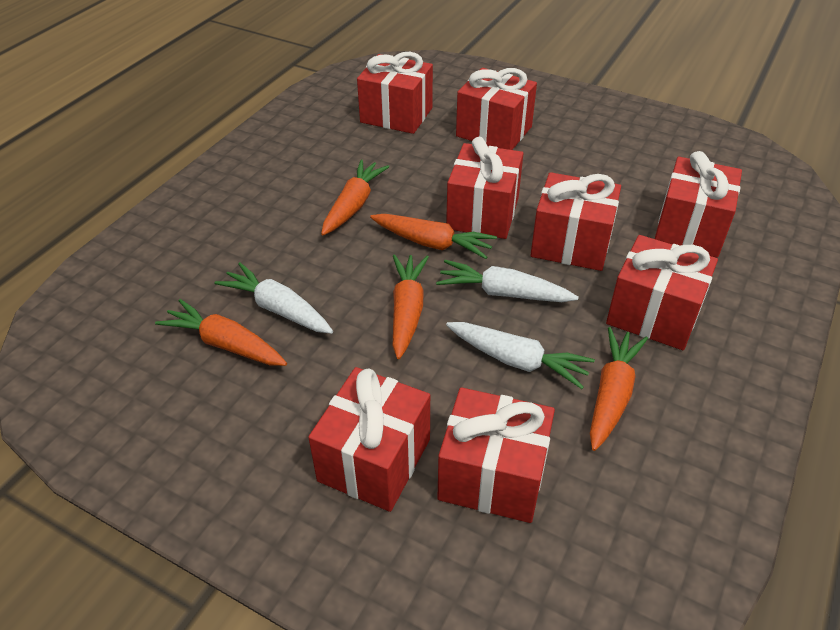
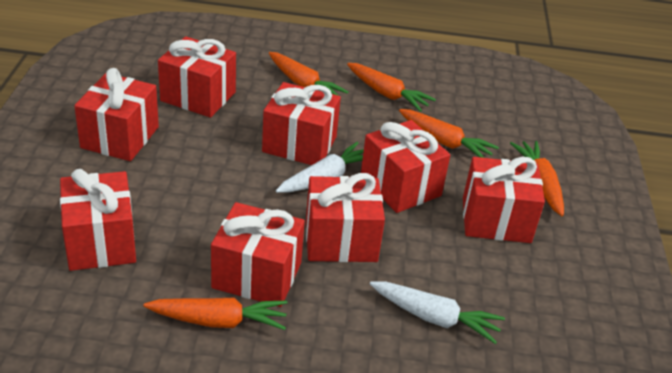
white carrot: 3 -> 2

